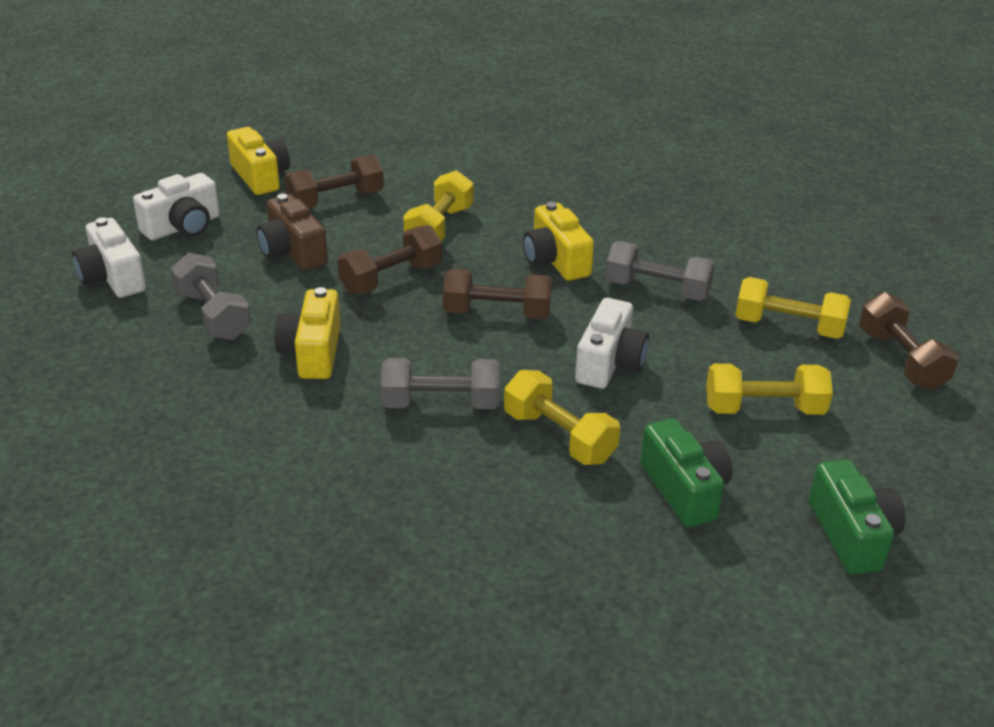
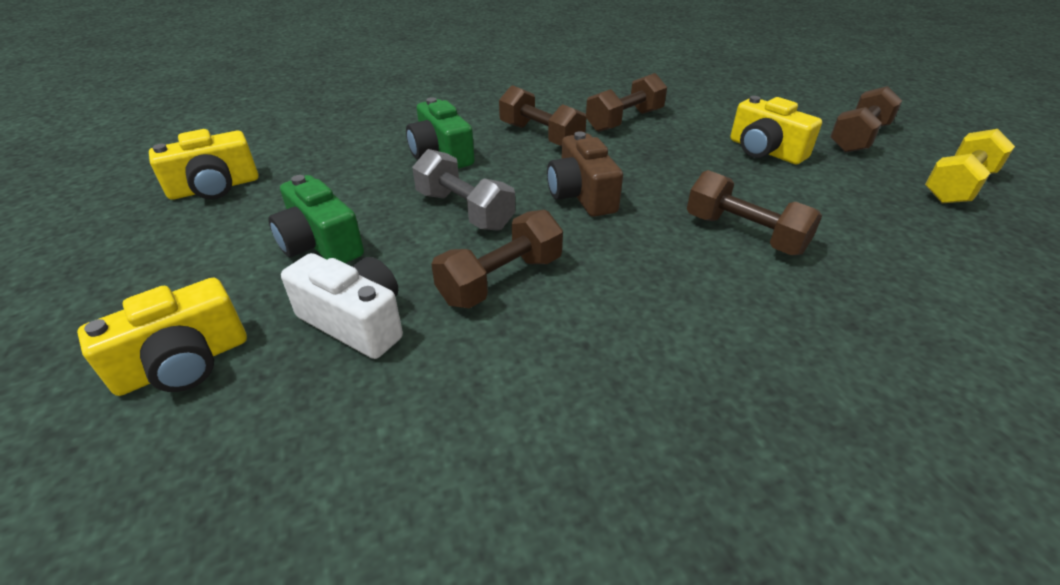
brown dumbbell: 4 -> 5
grey dumbbell: 3 -> 1
white camera: 3 -> 1
yellow dumbbell: 4 -> 1

